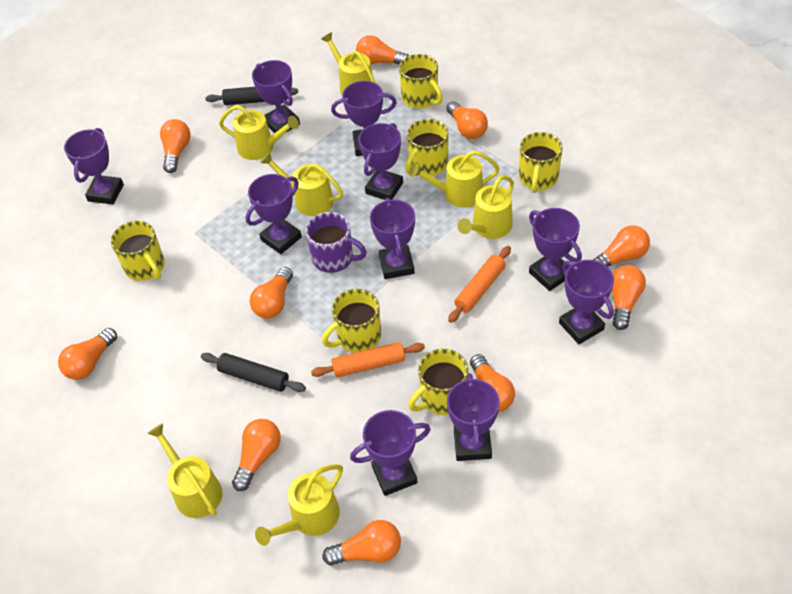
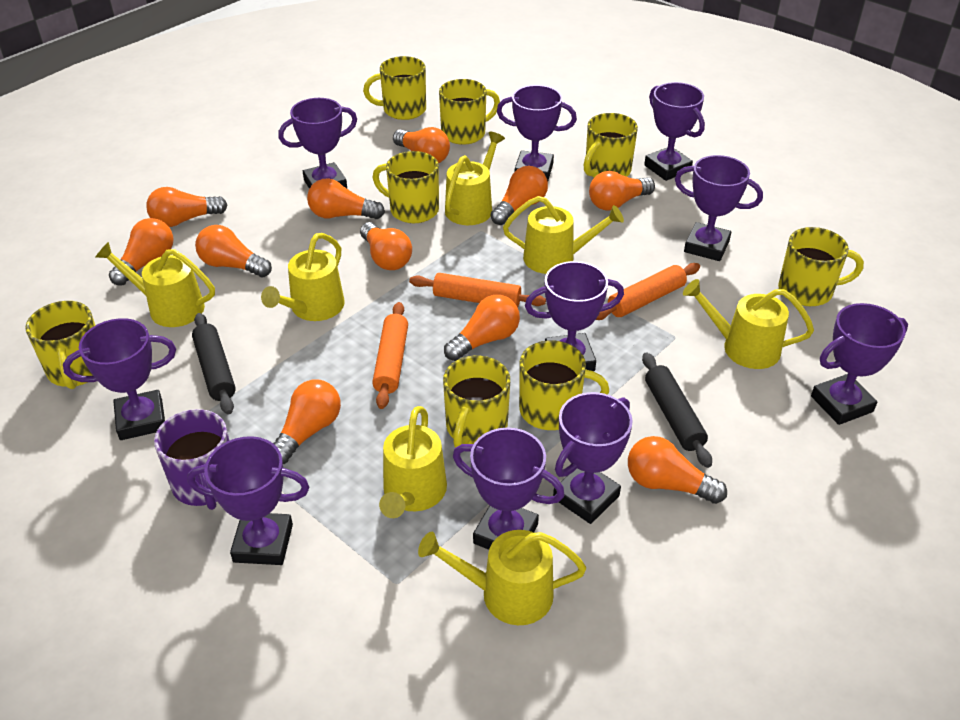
orange light bulb: 10 -> 11
orange rolling pin: 2 -> 3
yellow mug: 6 -> 8

